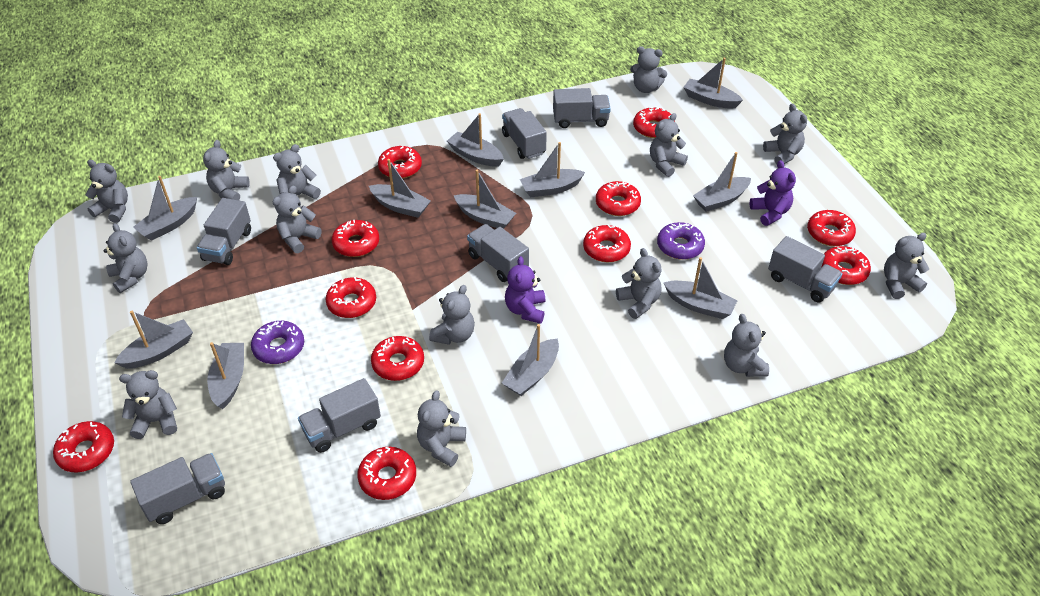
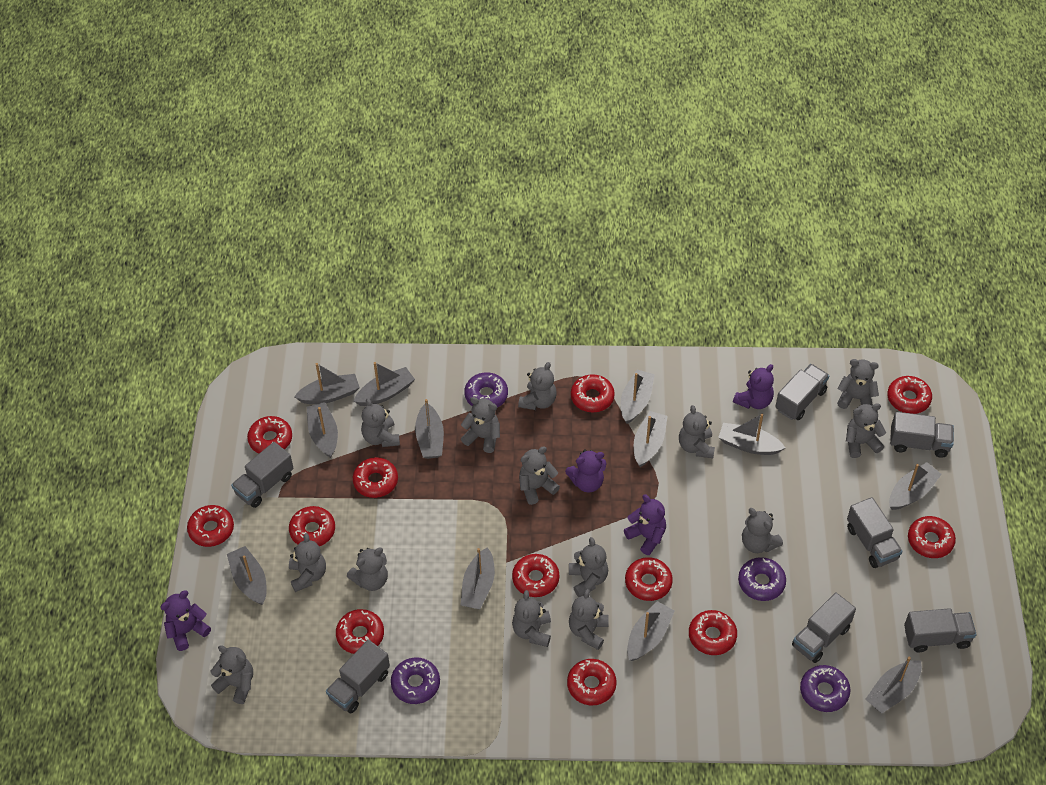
grey boat: 11 -> 12
purple donut: 2 -> 4
purple teddy bear: 2 -> 4
red donut: 11 -> 12

